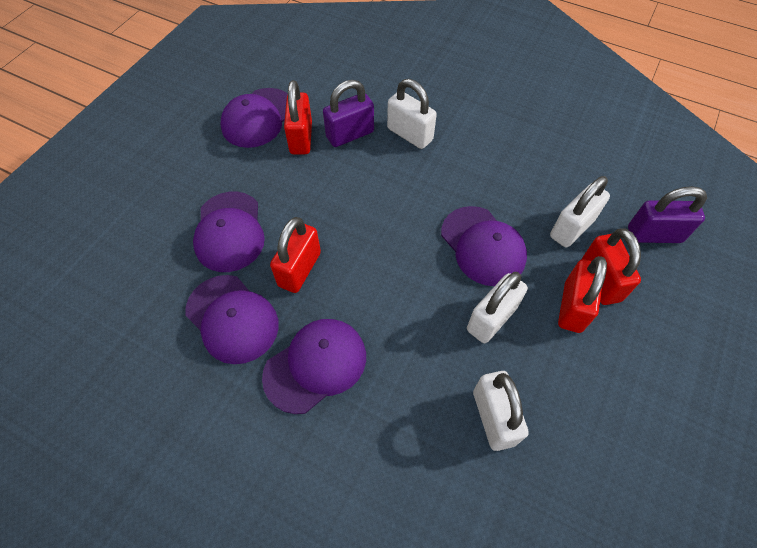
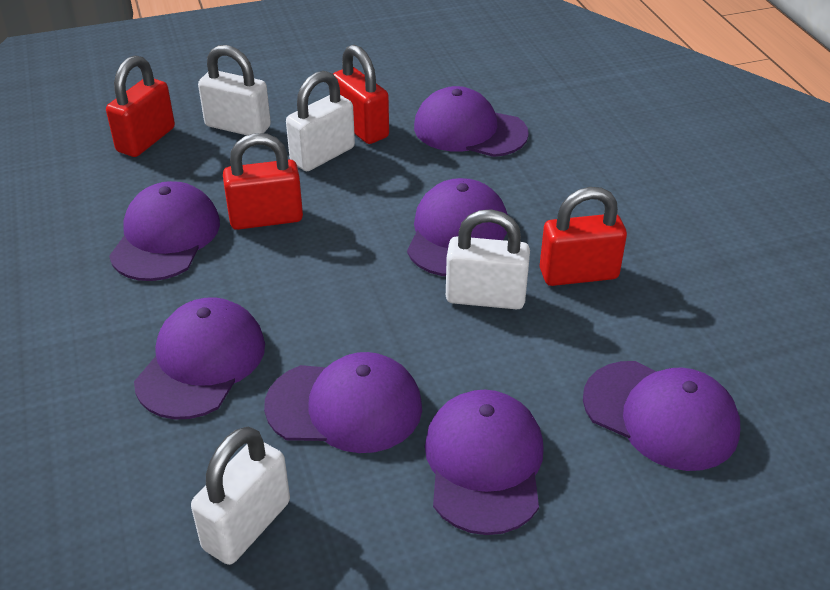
purple cap: 5 -> 7
purple padlock: 2 -> 0

